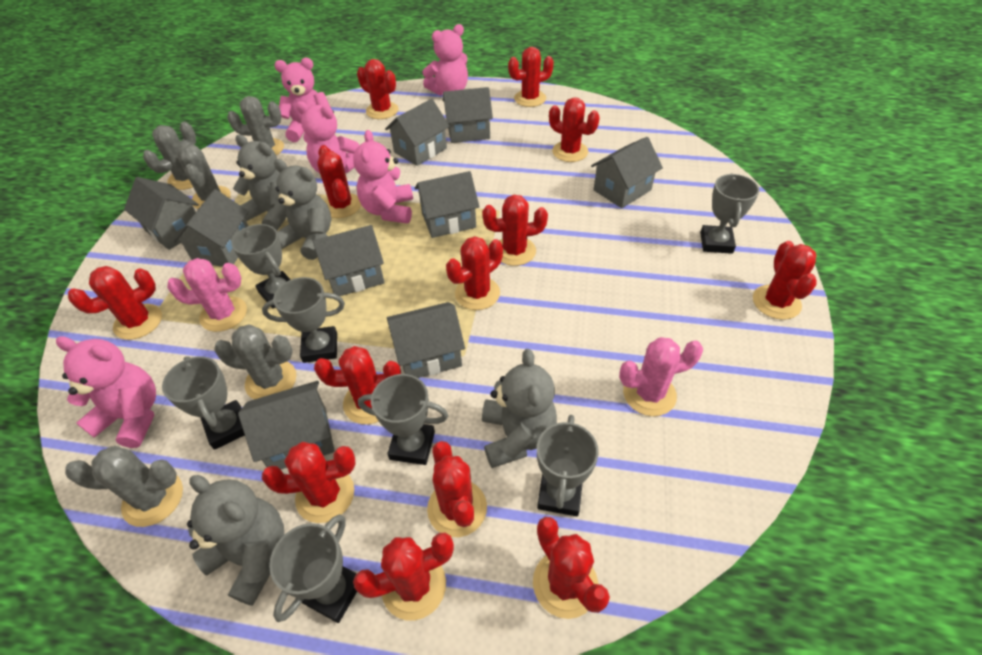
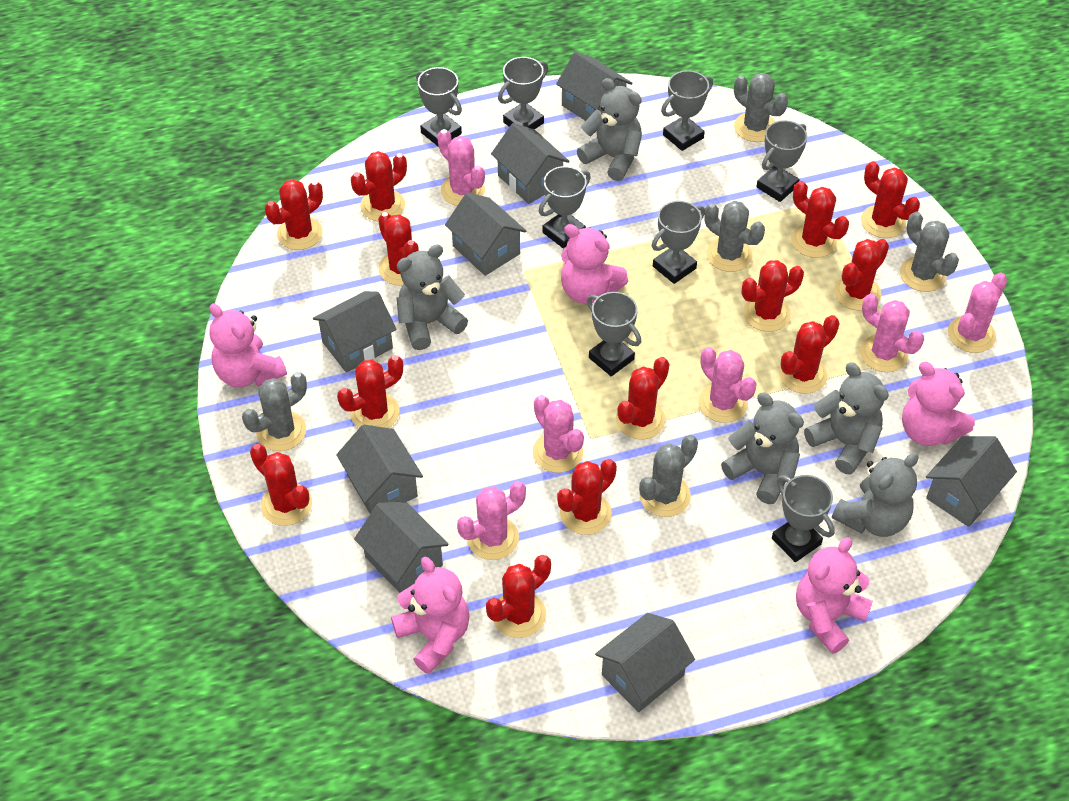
grey house: 9 -> 8
grey teddy bear: 4 -> 5
grey trophy: 7 -> 8
pink cactus: 2 -> 6

